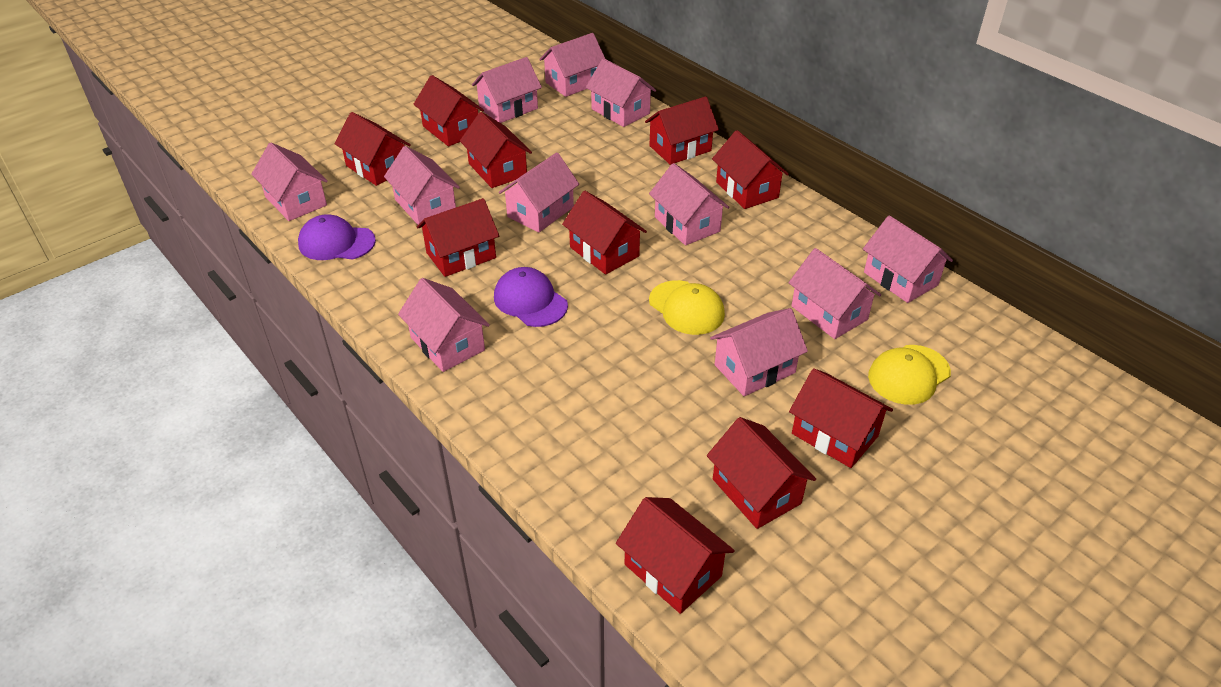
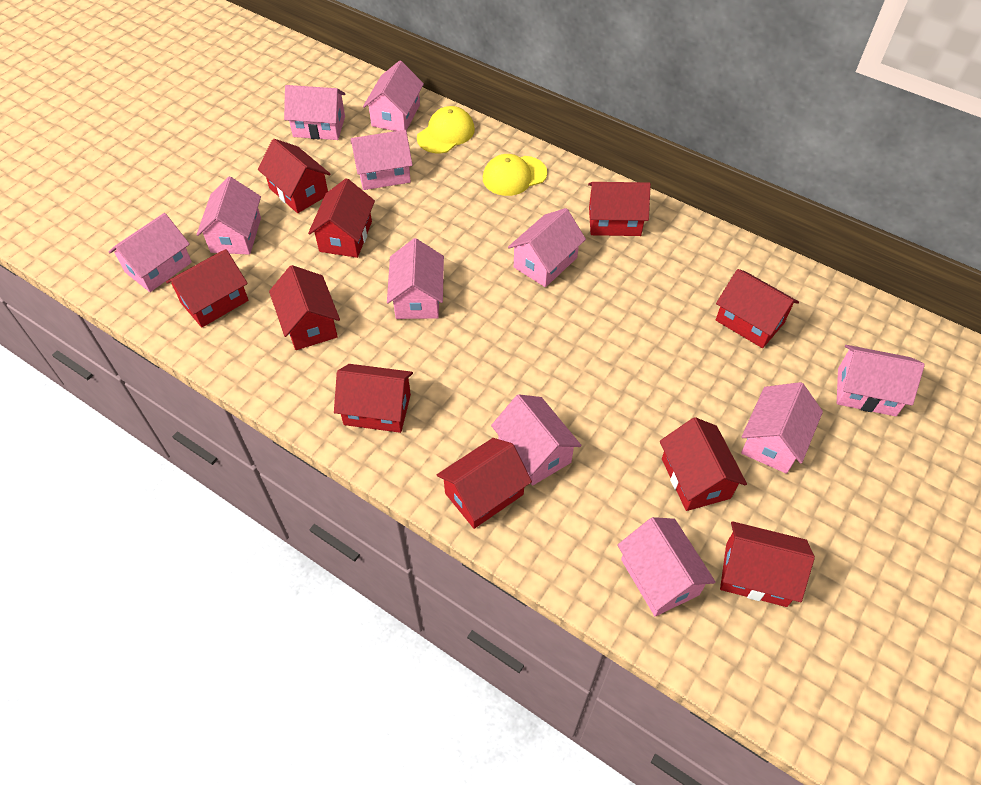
purple cap: 2 -> 0

